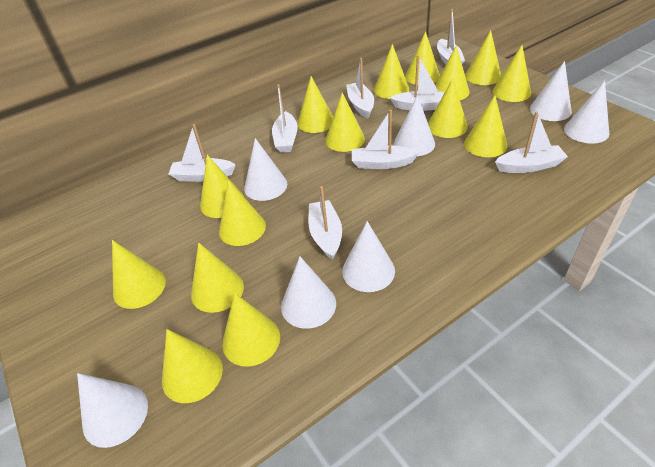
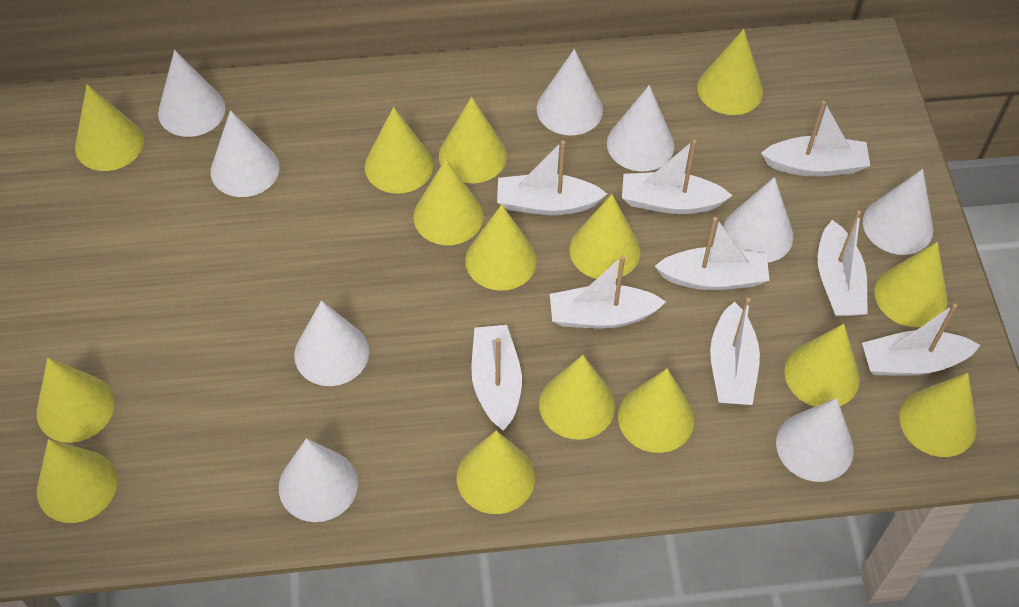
white boat: 8 -> 9
white cone: 7 -> 9

